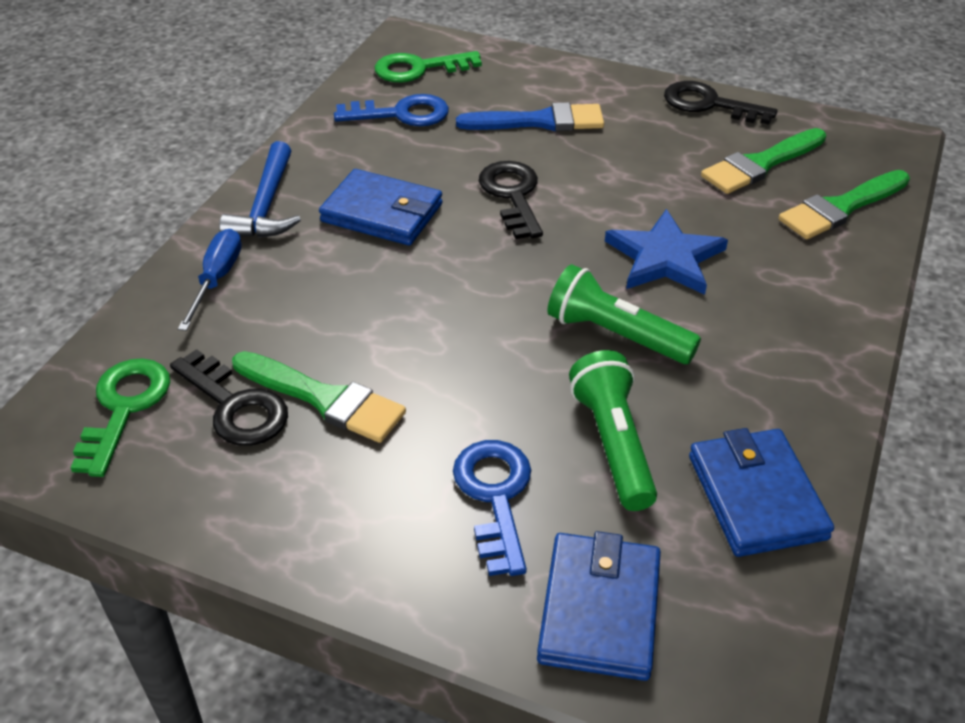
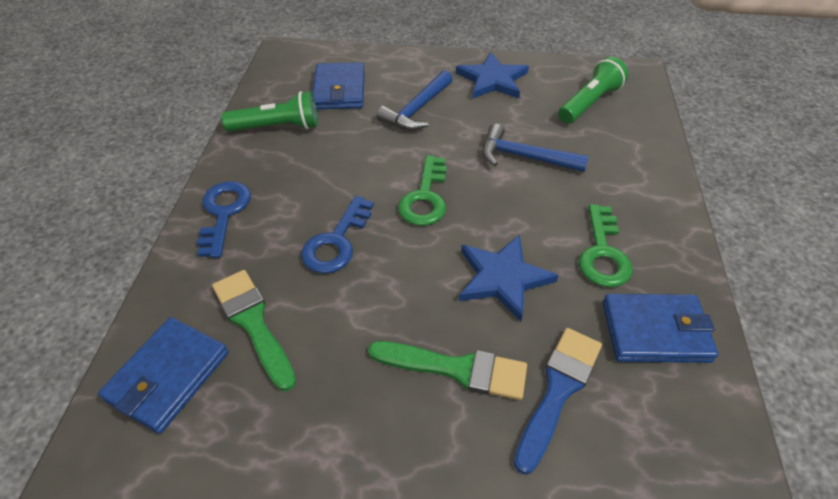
black key: 3 -> 0
blue hammer: 1 -> 2
blue screwdriver: 1 -> 0
blue star: 1 -> 2
green brush: 3 -> 2

